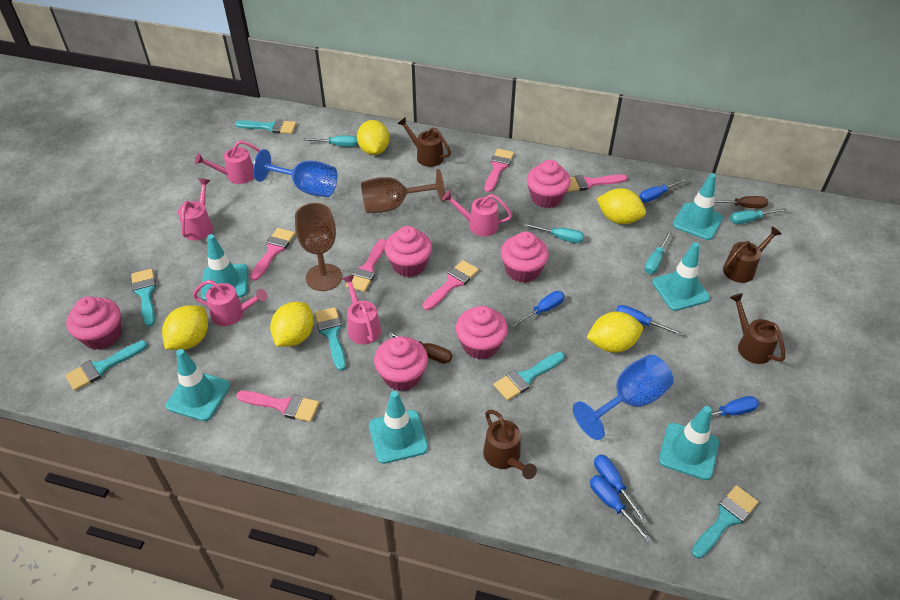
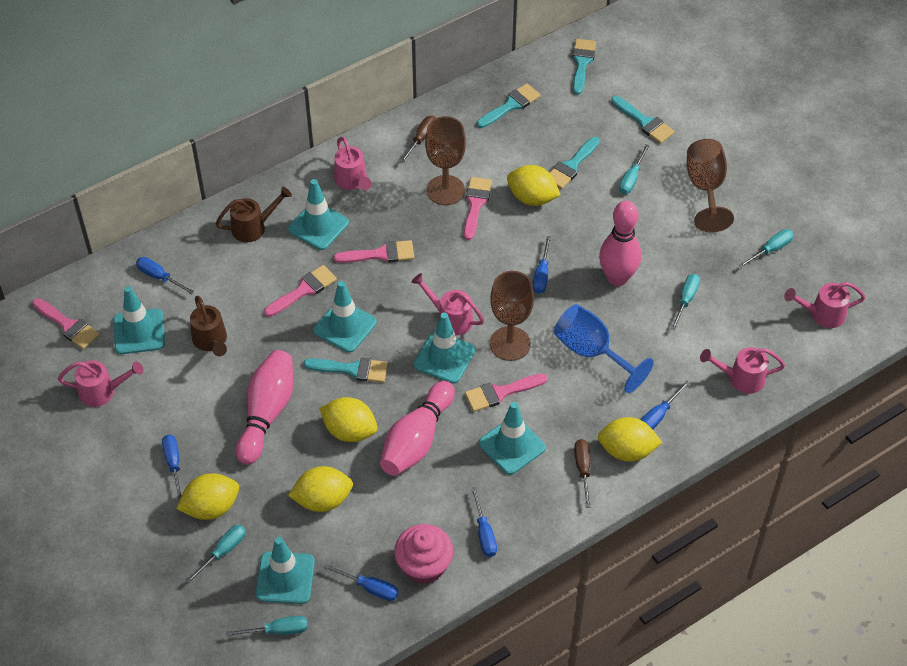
blue goblet: 2 -> 1
brown goblet: 2 -> 3
brown watering can: 4 -> 2
pink bowling pin: 0 -> 3
pink brush: 6 -> 5
pink cupcake: 6 -> 1
turquoise brush: 6 -> 5
turquoise screwdriver: 4 -> 5

